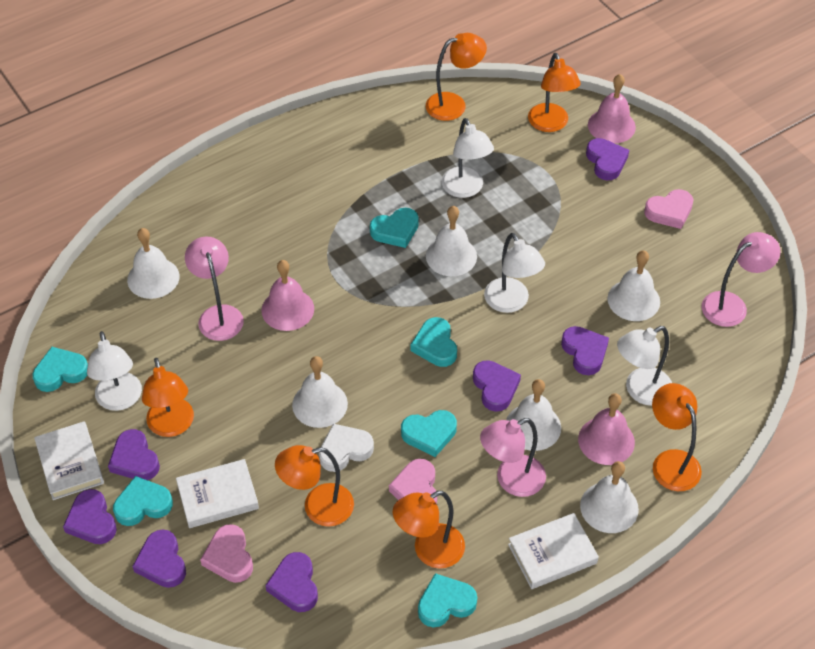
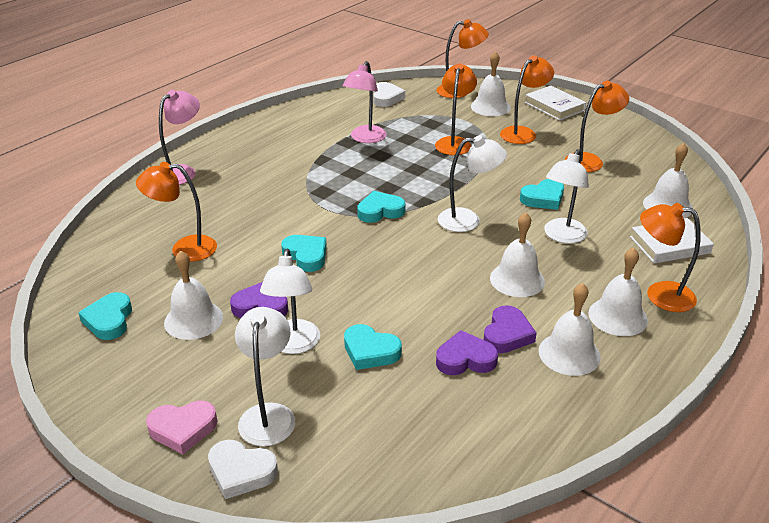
pink bell: 3 -> 0
pink heart: 3 -> 1
pink lamp: 3 -> 2
purple heart: 7 -> 3
turquoise heart: 6 -> 5
white book: 3 -> 2
white heart: 1 -> 2

